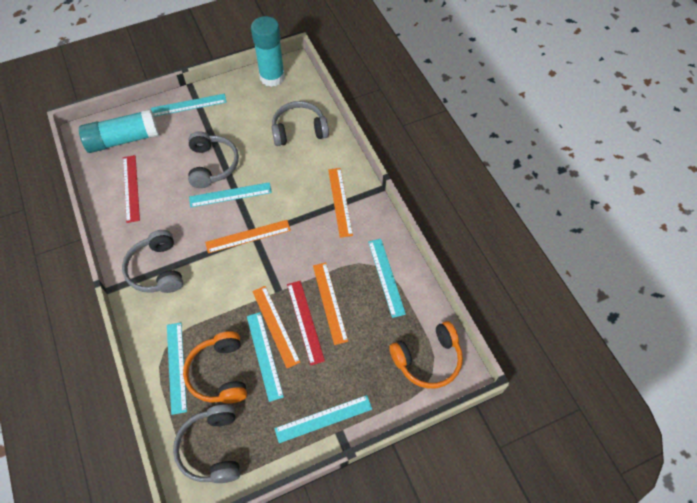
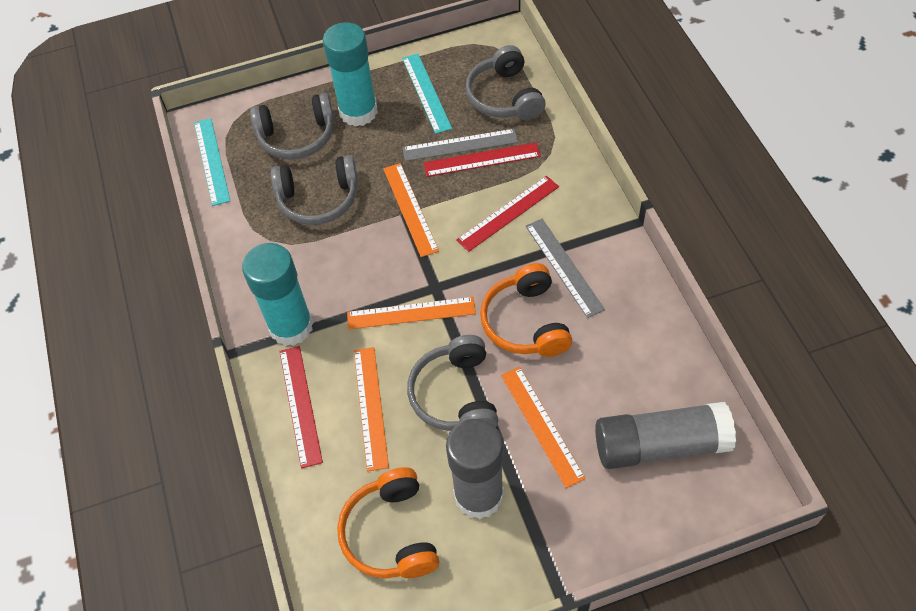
grey glue stick: 0 -> 2
grey ruler: 0 -> 2
red ruler: 2 -> 3
turquoise ruler: 6 -> 2

